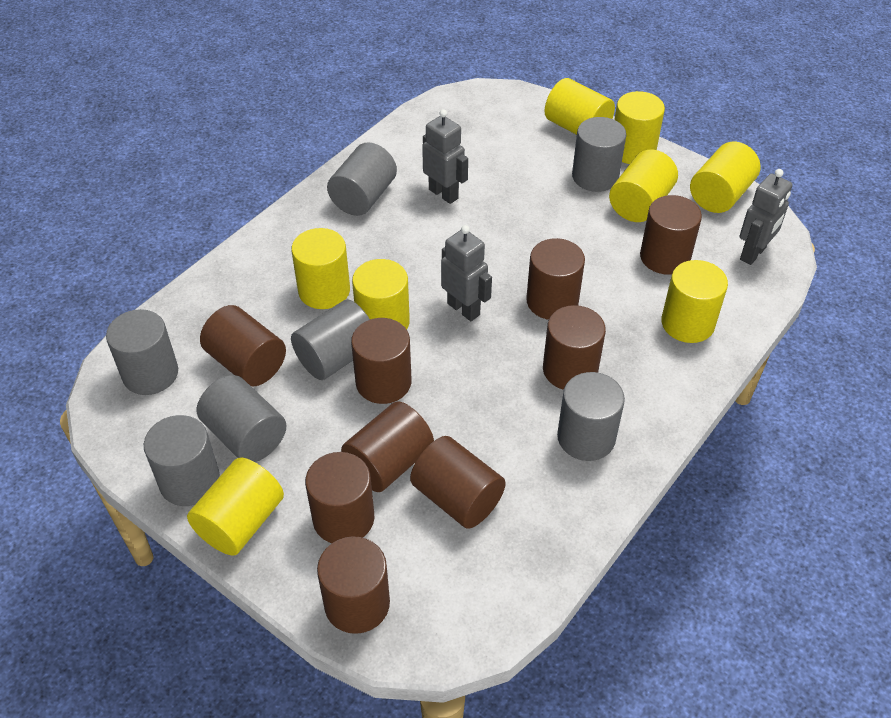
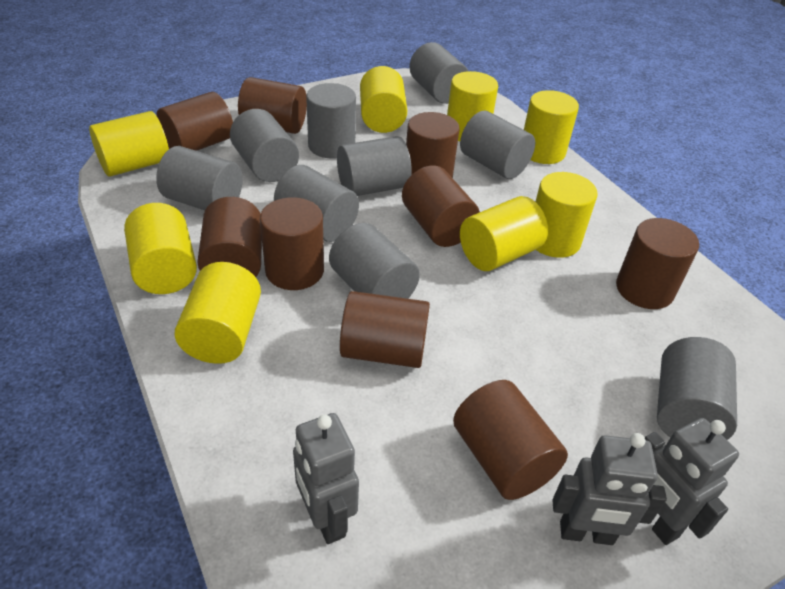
grey cylinder: 7 -> 9

